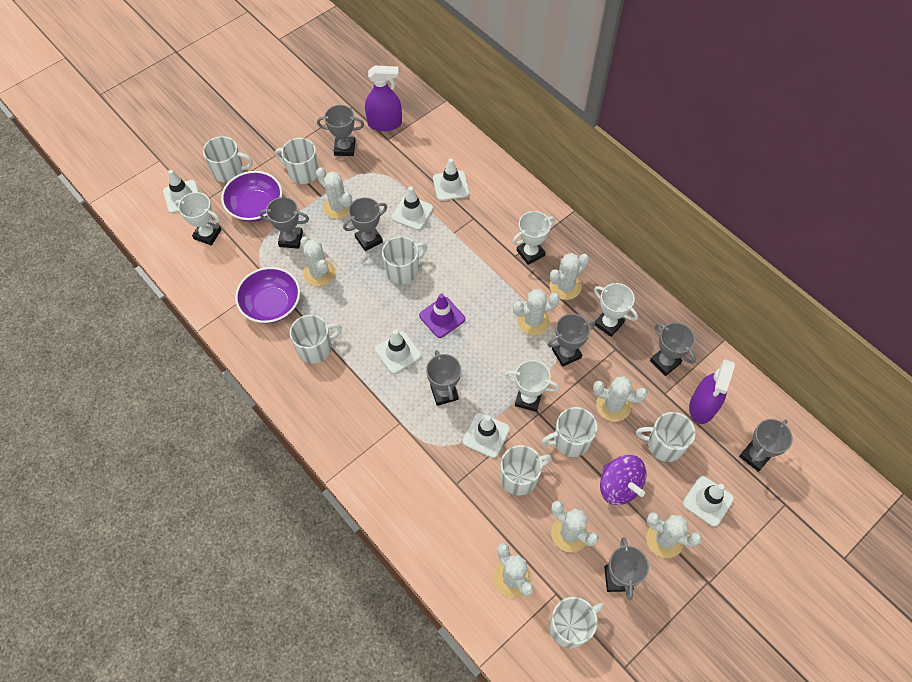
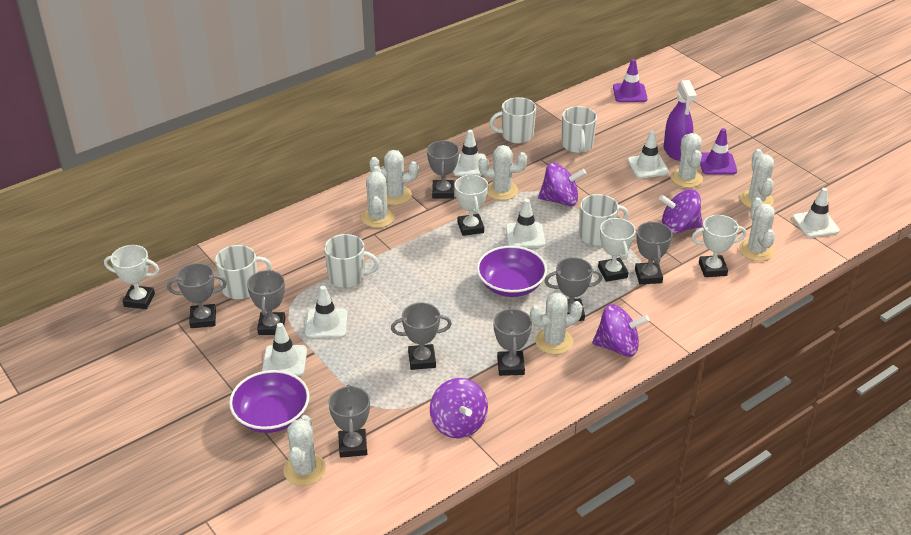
purple spinning top: 1 -> 4
purple spray bottle: 2 -> 1
purple traffic cone: 1 -> 2
white mug: 8 -> 5

